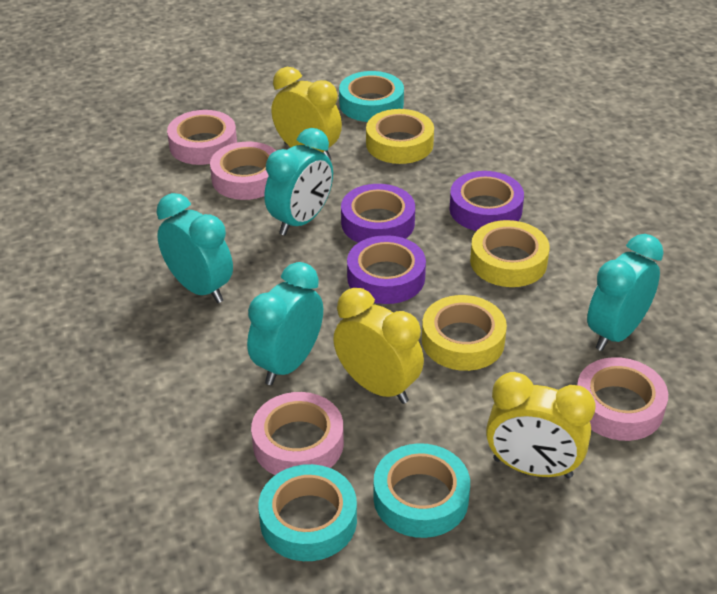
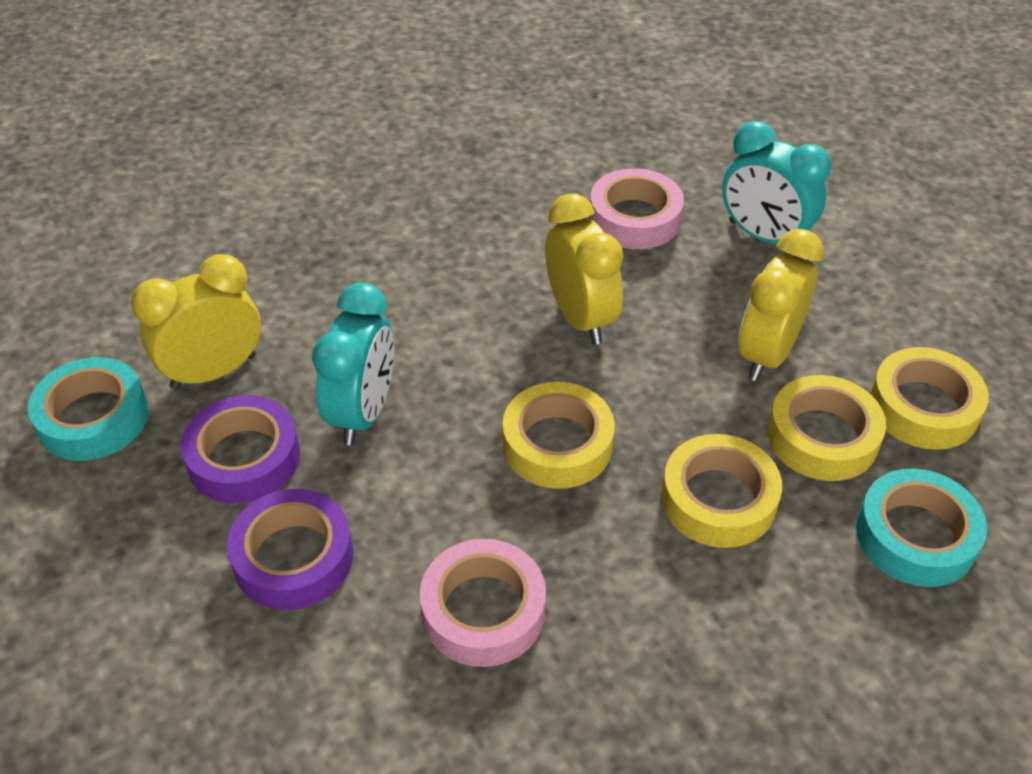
pink tape: 4 -> 2
purple tape: 3 -> 2
turquoise clock: 4 -> 2
turquoise tape: 3 -> 2
yellow tape: 3 -> 4

